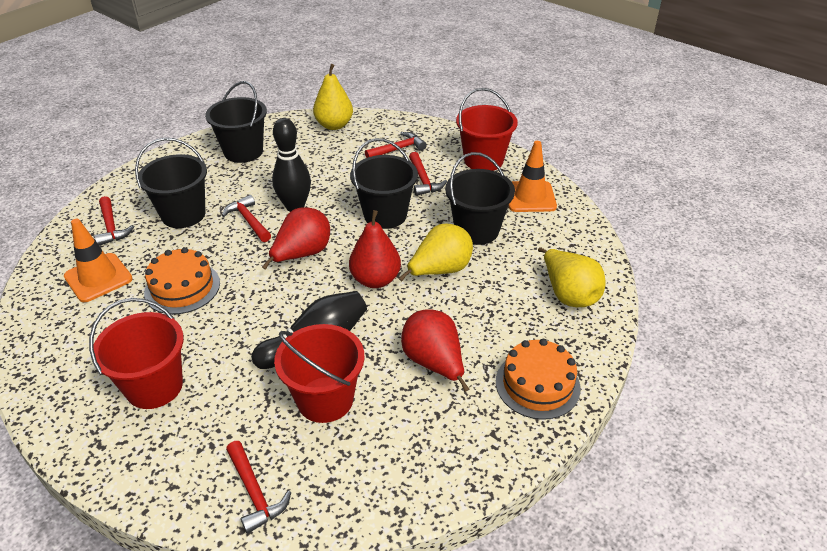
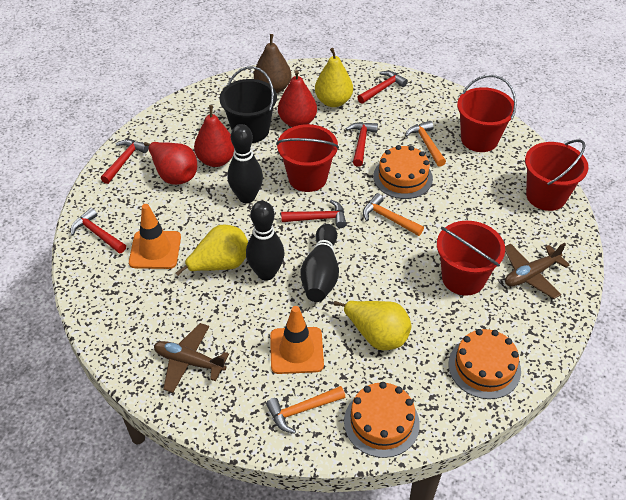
black bowling pin: 2 -> 3
black bucket: 4 -> 1
brown pear: 0 -> 1
brown plane: 0 -> 2
orange cake: 2 -> 3
orange hammer: 0 -> 3
red bucket: 3 -> 4

